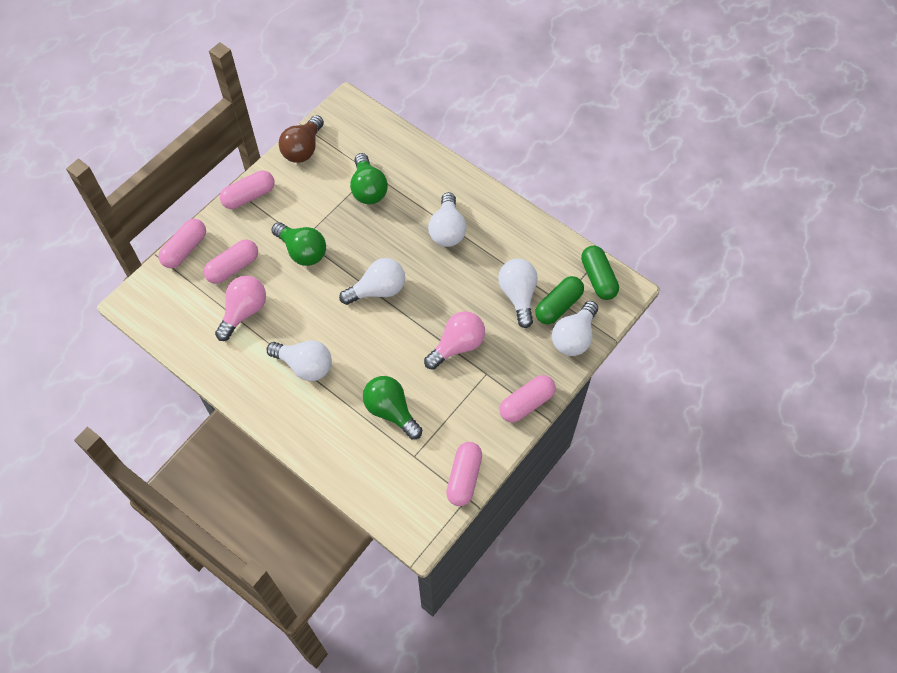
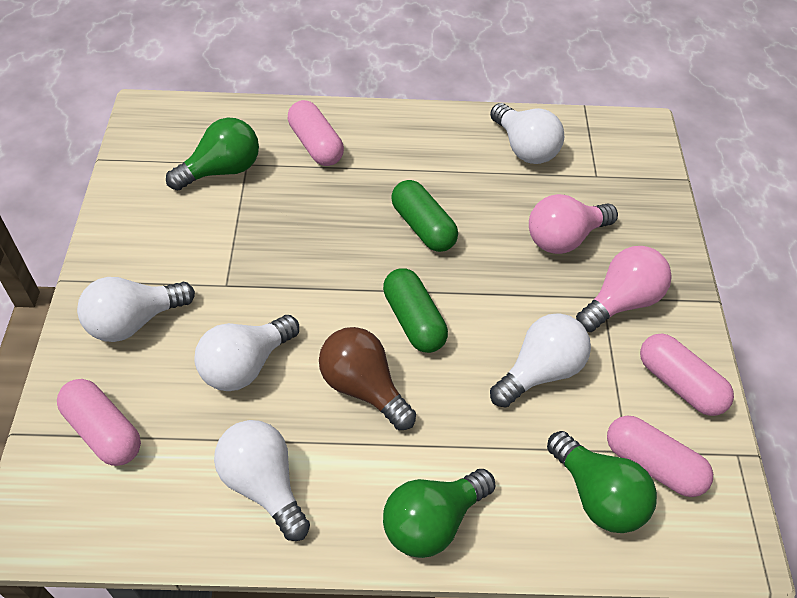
pink capsule: 5 -> 4

